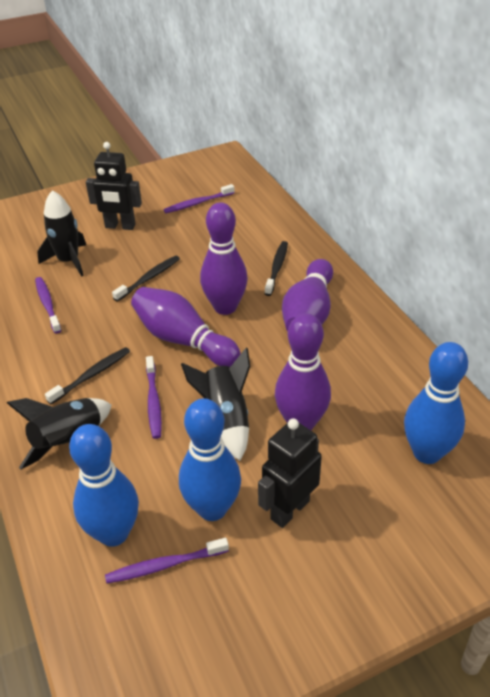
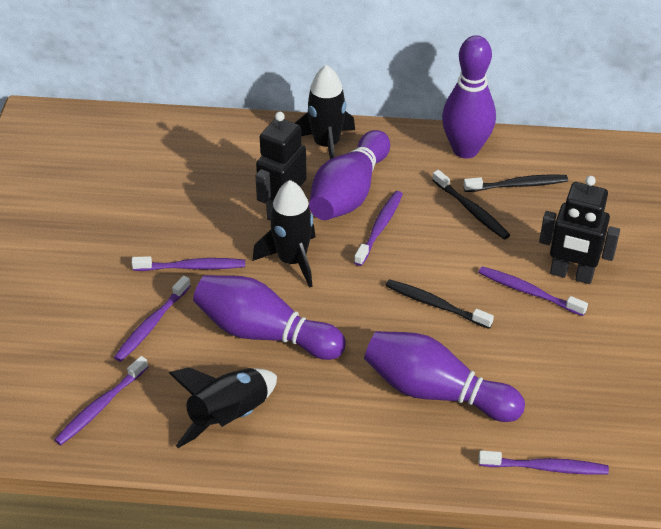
blue bowling pin: 3 -> 0
purple toothbrush: 4 -> 6

